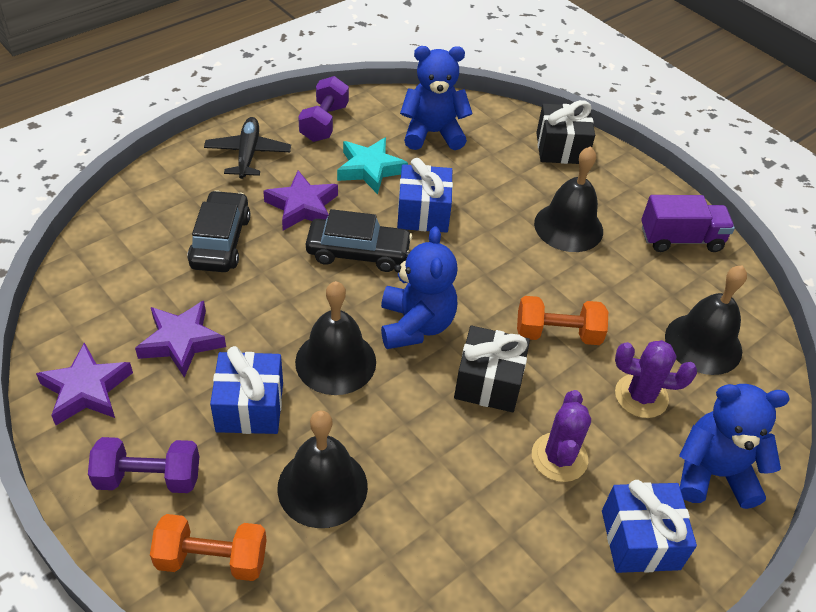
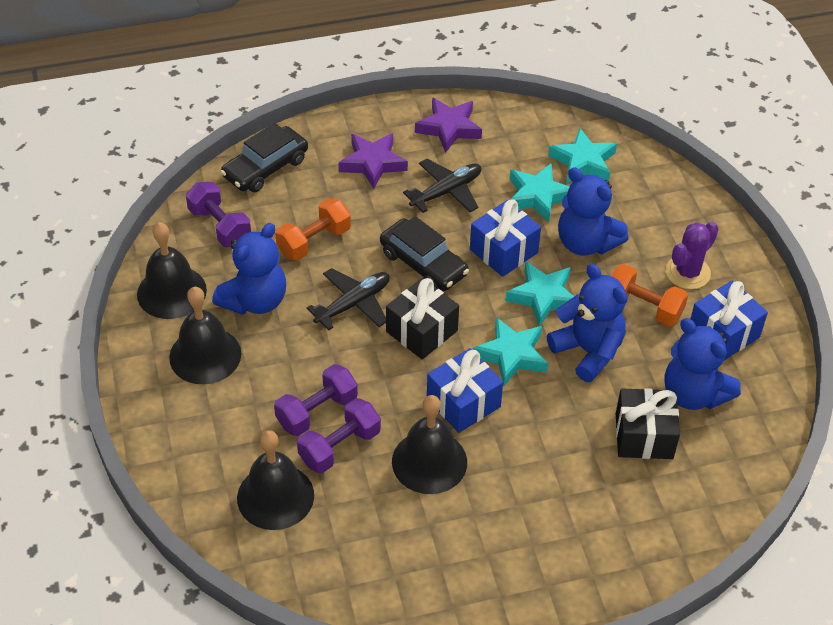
black plane: 1 -> 2
blue teddy bear: 3 -> 4
purple cactus: 2 -> 1
purple dumbbell: 2 -> 3
purple star: 3 -> 2
purple truck: 1 -> 0
turquoise star: 1 -> 4

